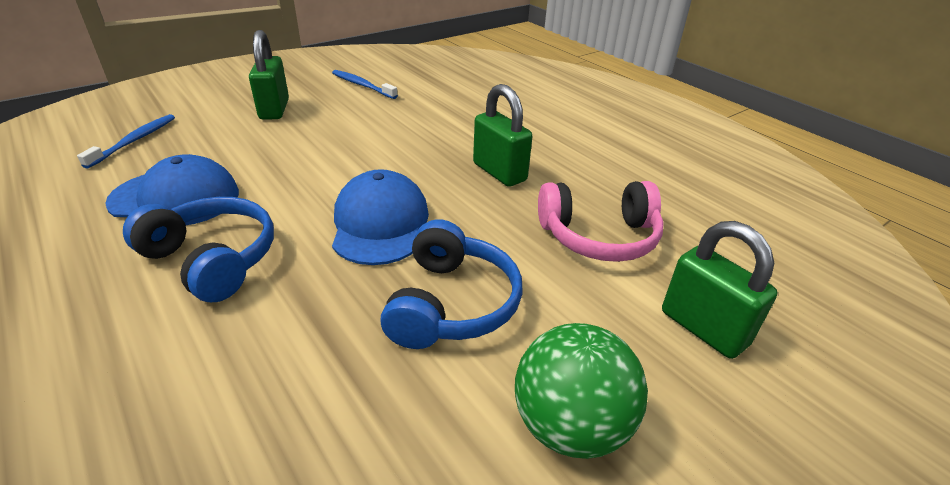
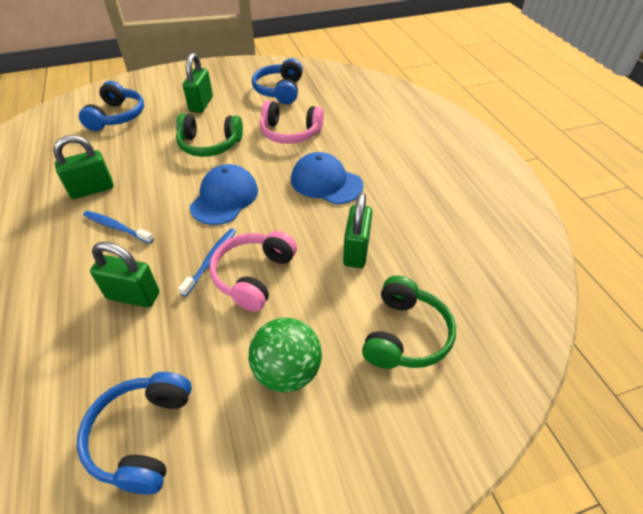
blue headphones: 2 -> 3
green headphones: 0 -> 2
green padlock: 3 -> 4
pink headphones: 1 -> 2

